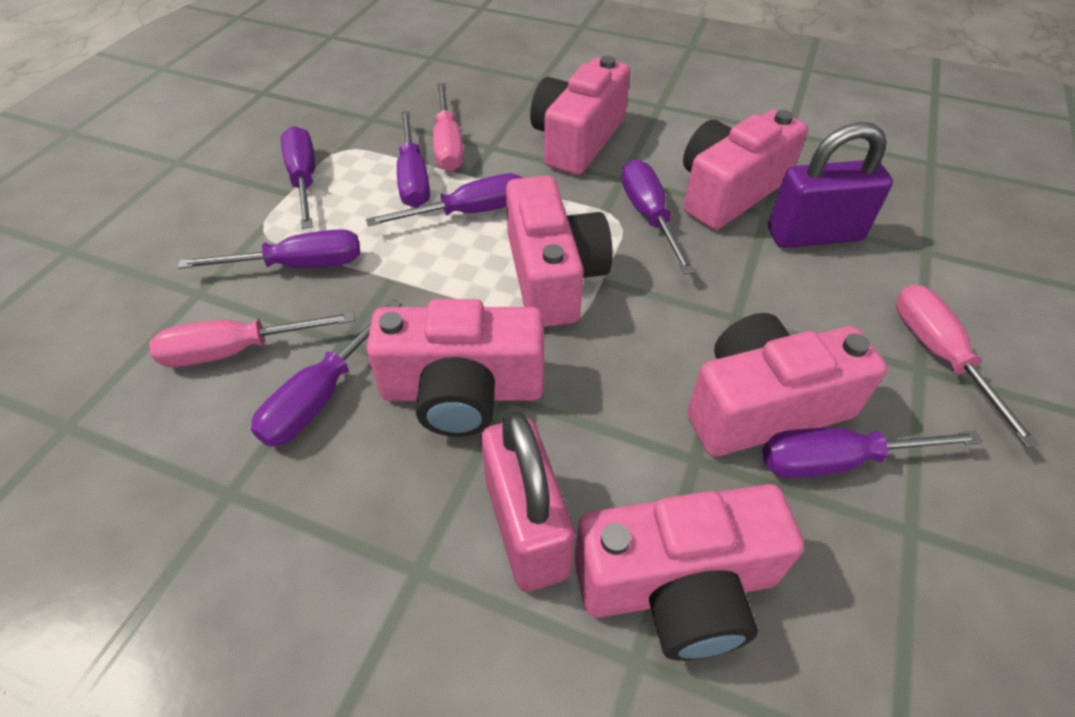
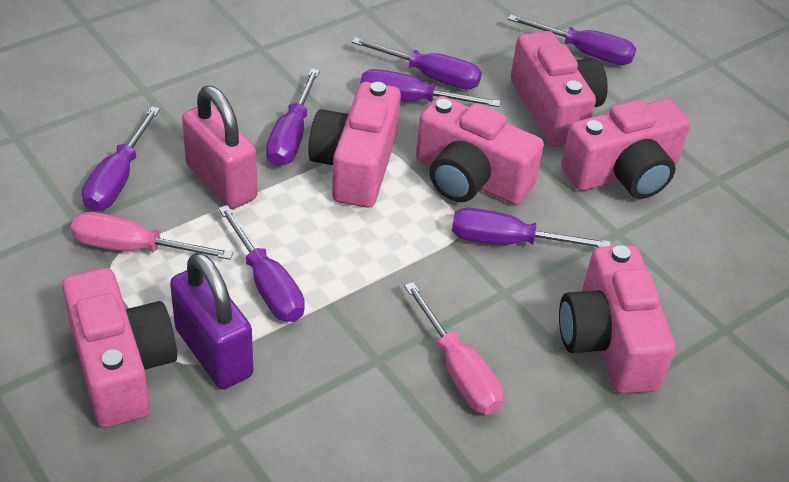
pink screwdriver: 3 -> 2

